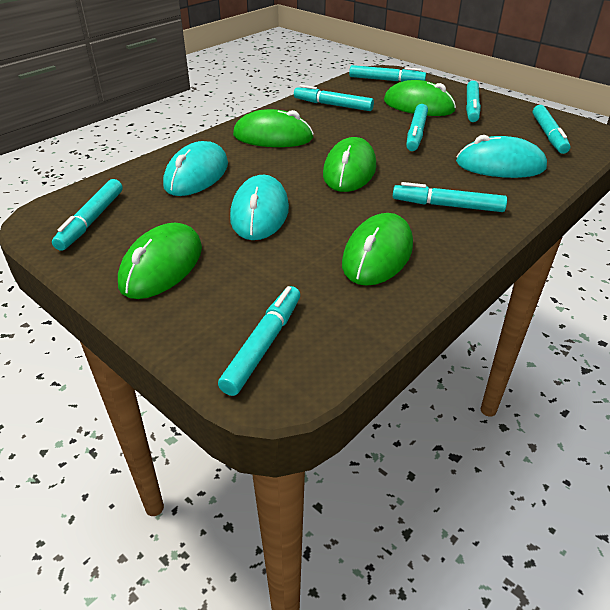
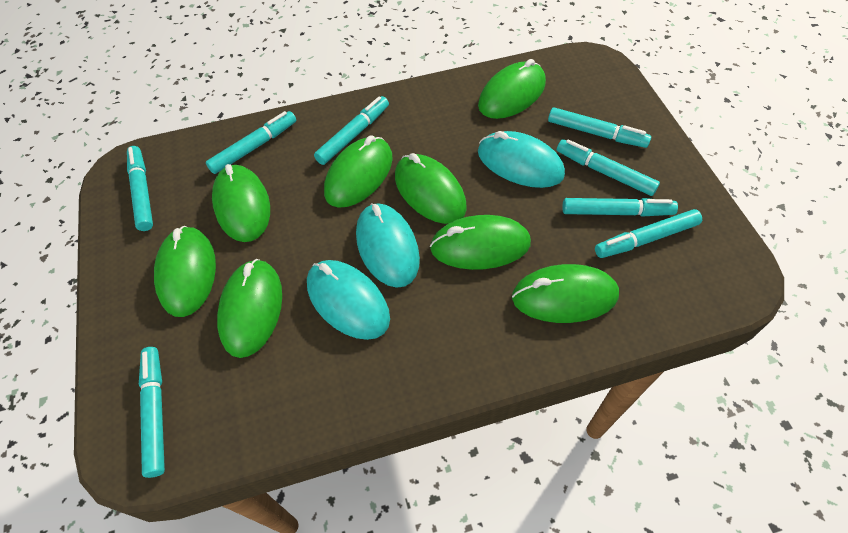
green mouse: 5 -> 8

